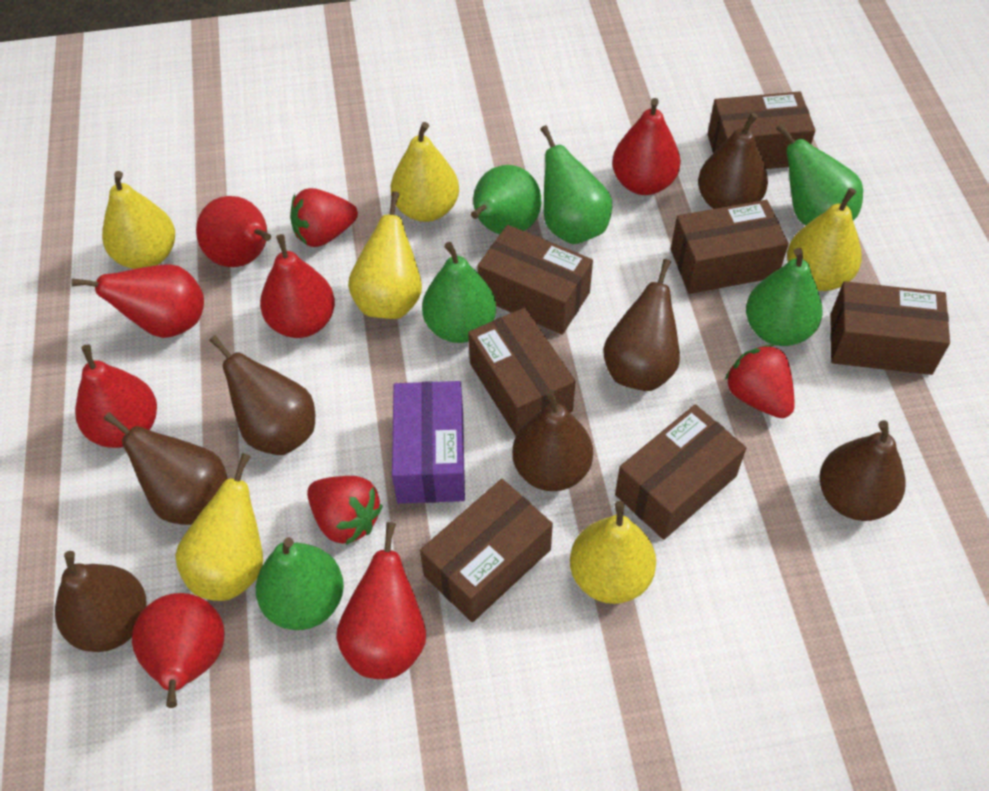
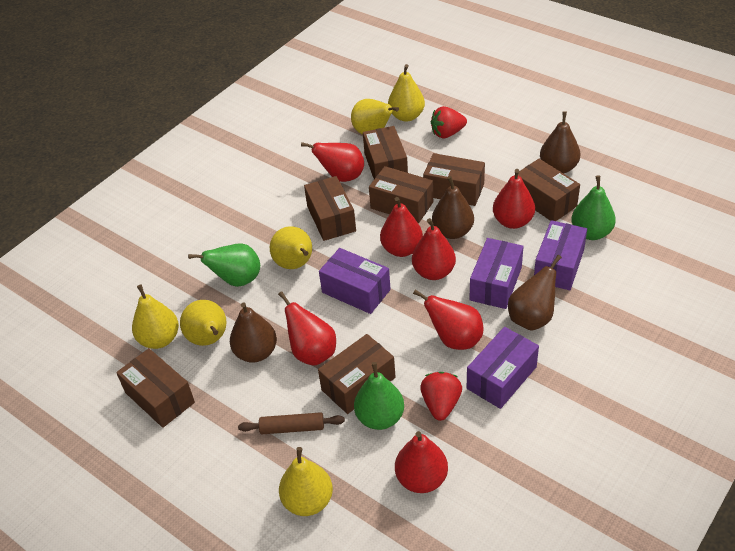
brown pear: 7 -> 4
brown rolling pin: 0 -> 1
green pear: 6 -> 3
purple box: 1 -> 4
red strawberry: 3 -> 2

